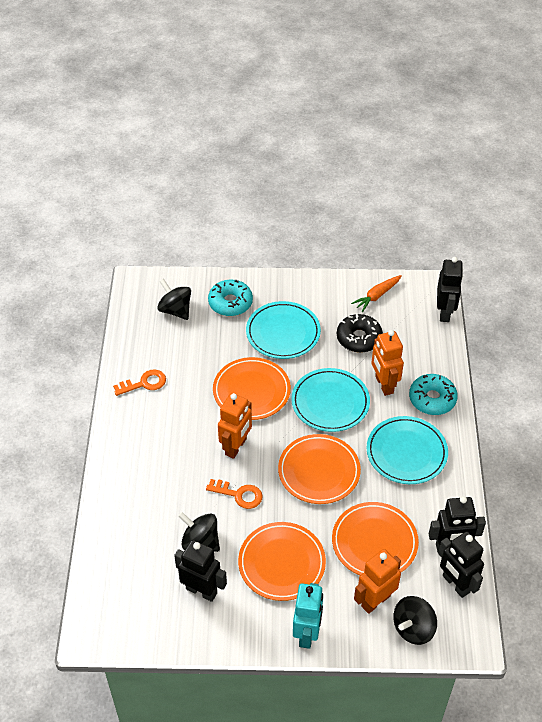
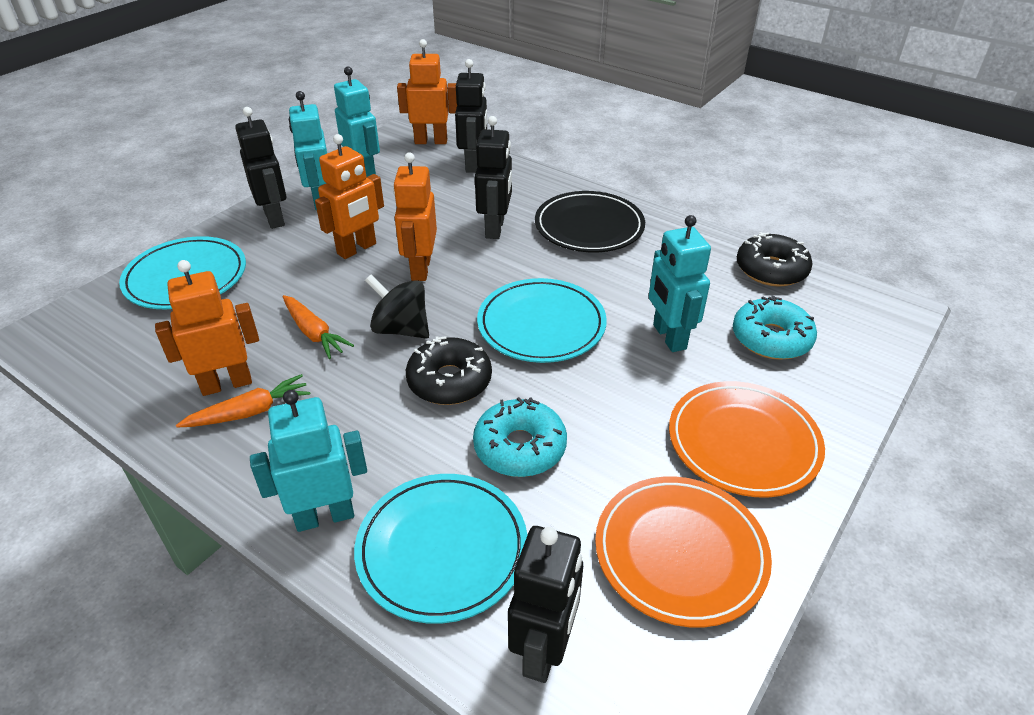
black donut: 1 -> 2
black plate: 0 -> 1
black spinning top: 3 -> 1
orange carrot: 1 -> 2
orange key: 2 -> 0
orange plate: 4 -> 2
orange robot: 3 -> 4
turquoise robot: 1 -> 4

